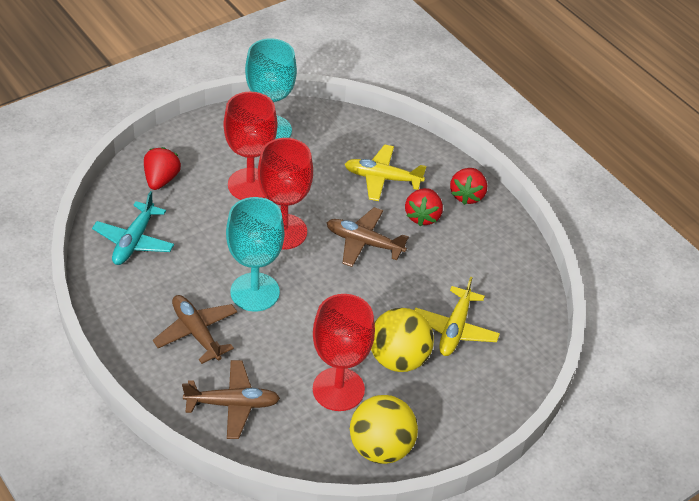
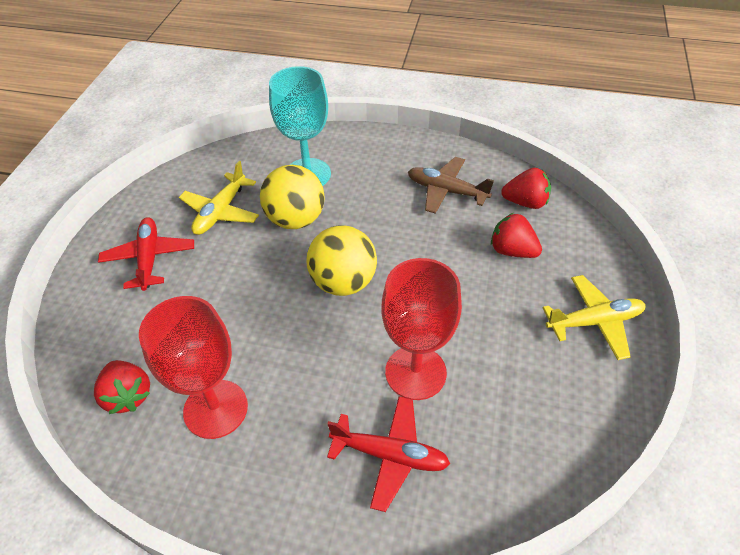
brown plane: 3 -> 1
red goblet: 3 -> 2
red plane: 0 -> 2
turquoise goblet: 2 -> 1
turquoise plane: 1 -> 0

